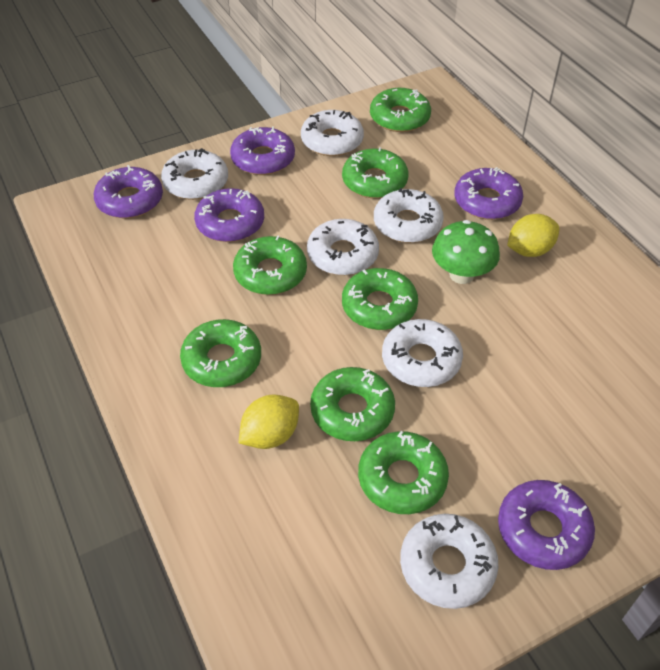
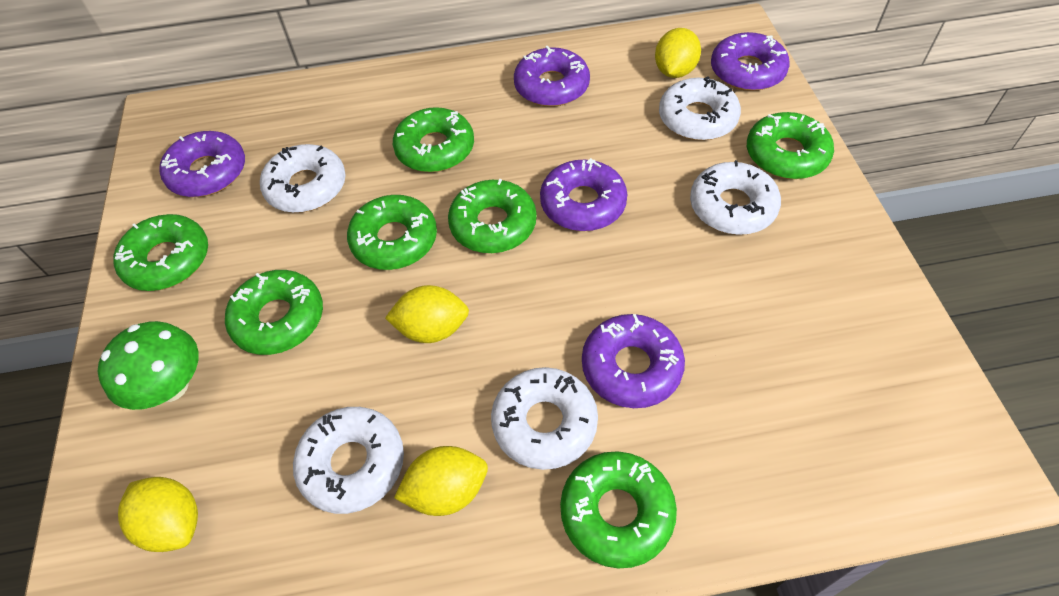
white donut: 6 -> 5
yellow lemon: 2 -> 4

